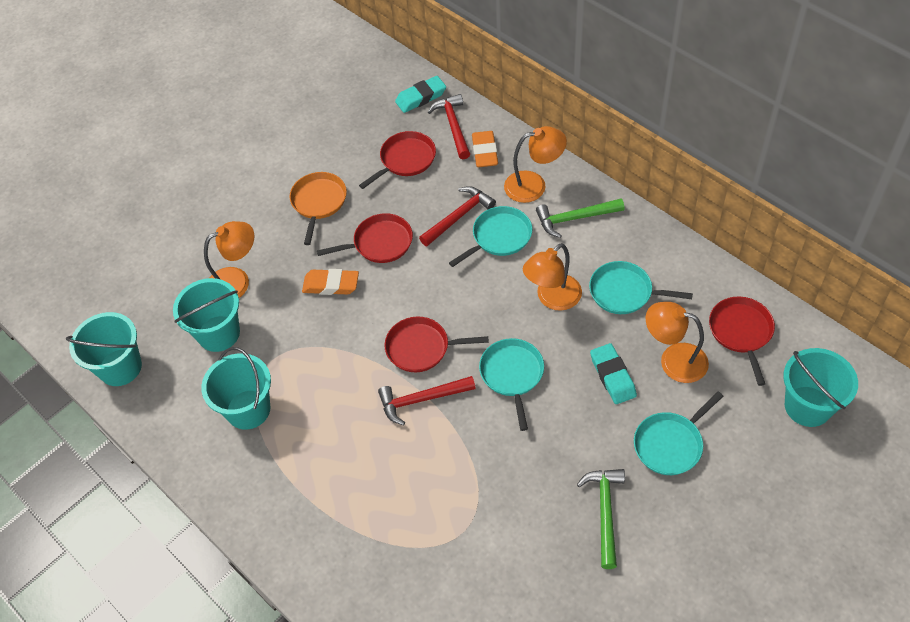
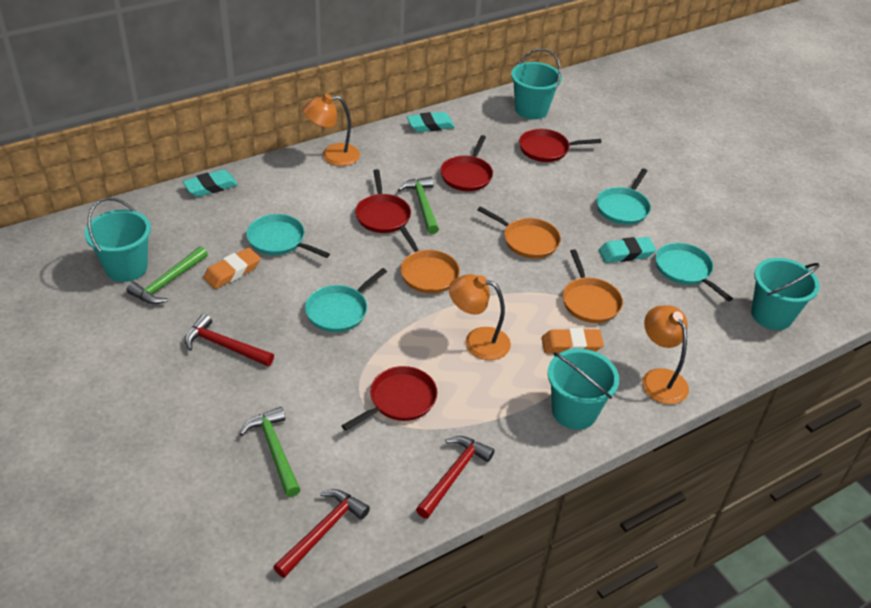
green hammer: 2 -> 3
orange lamp: 4 -> 3
orange pan: 1 -> 3
turquoise eraser: 2 -> 3

